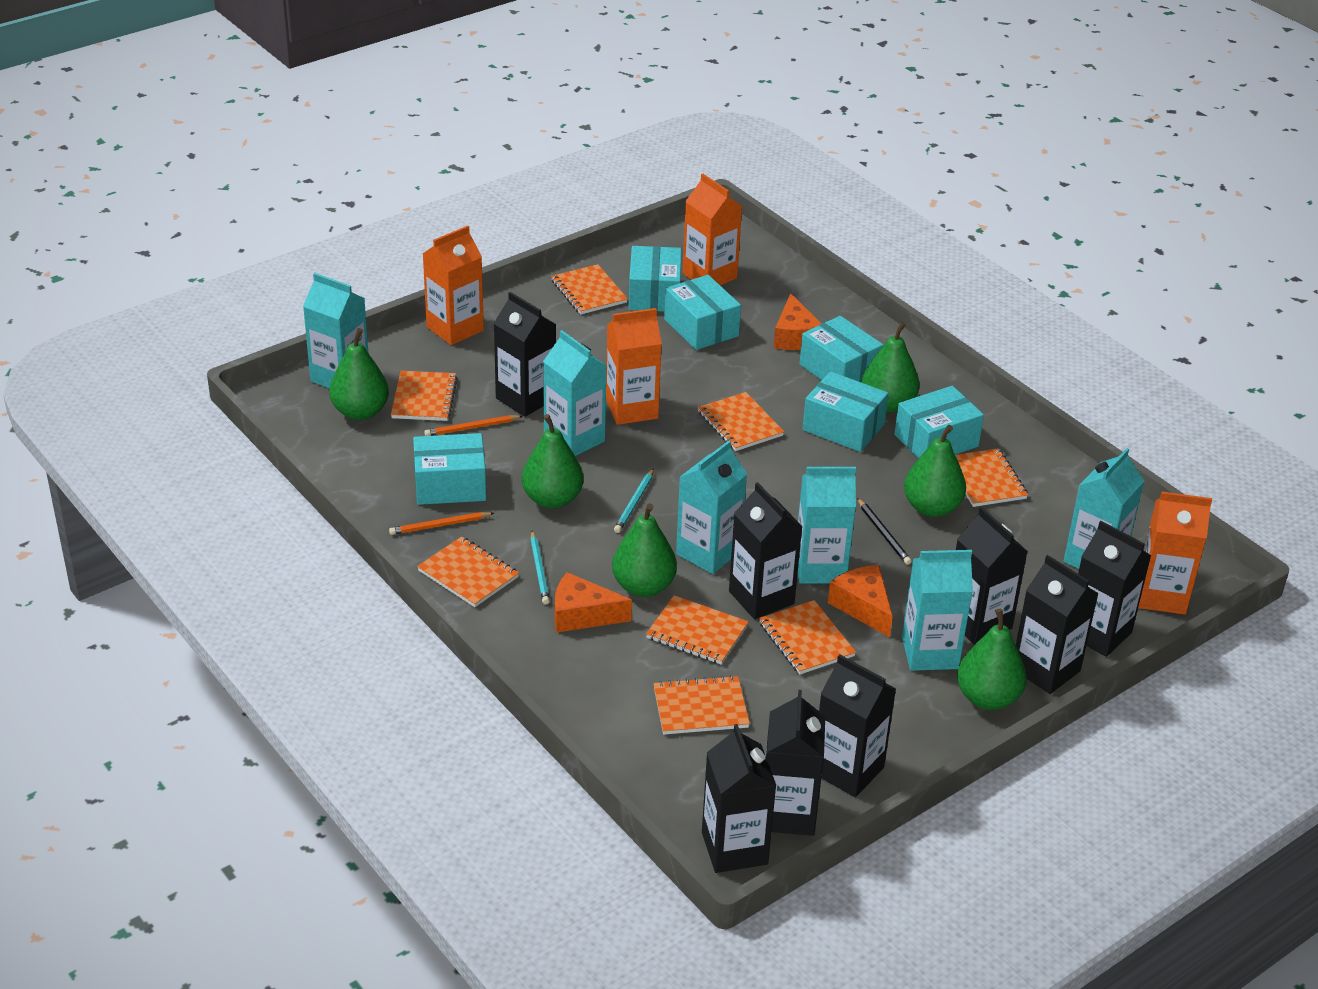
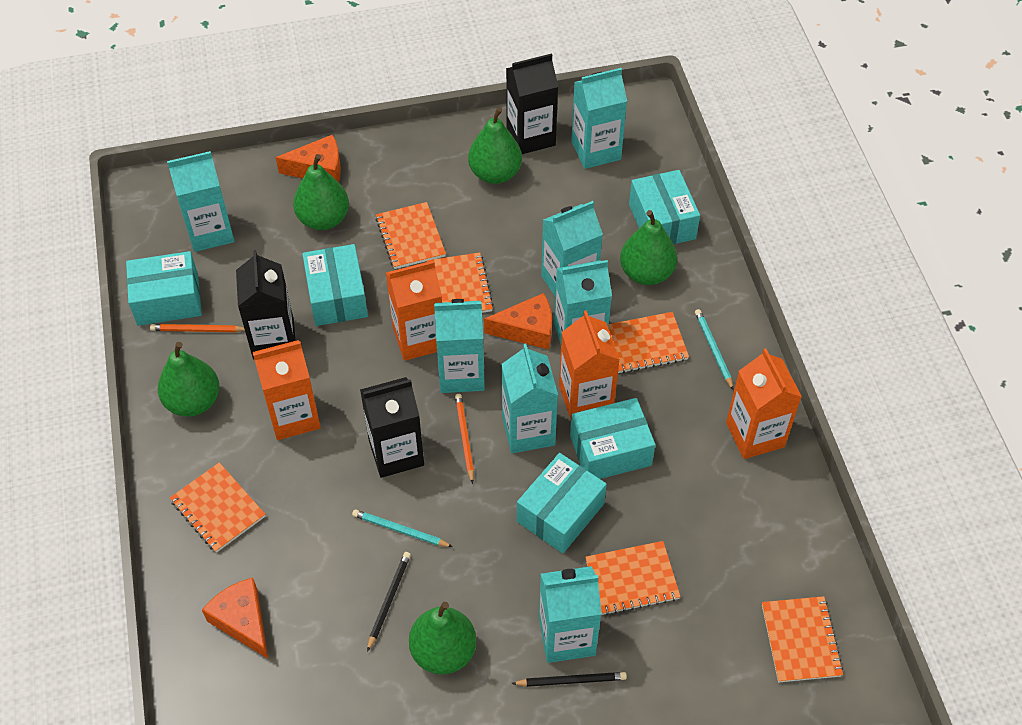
black carton: 8 -> 3
black pencil: 1 -> 2
green pear: 6 -> 5
orange notebook: 8 -> 6
turquoise box: 6 -> 5
turquoise carton: 6 -> 7

